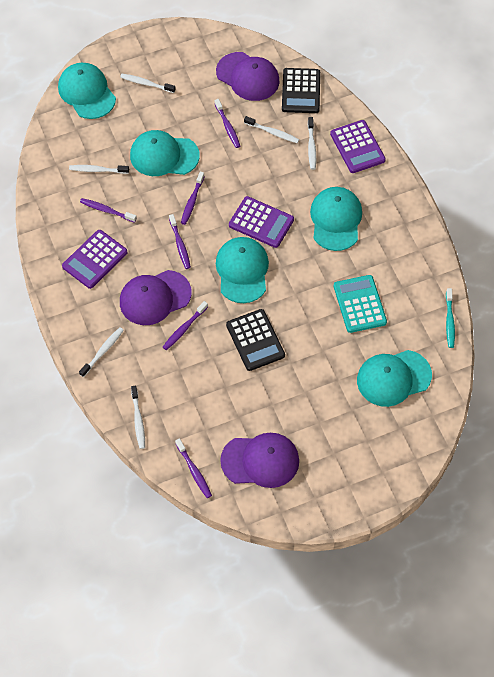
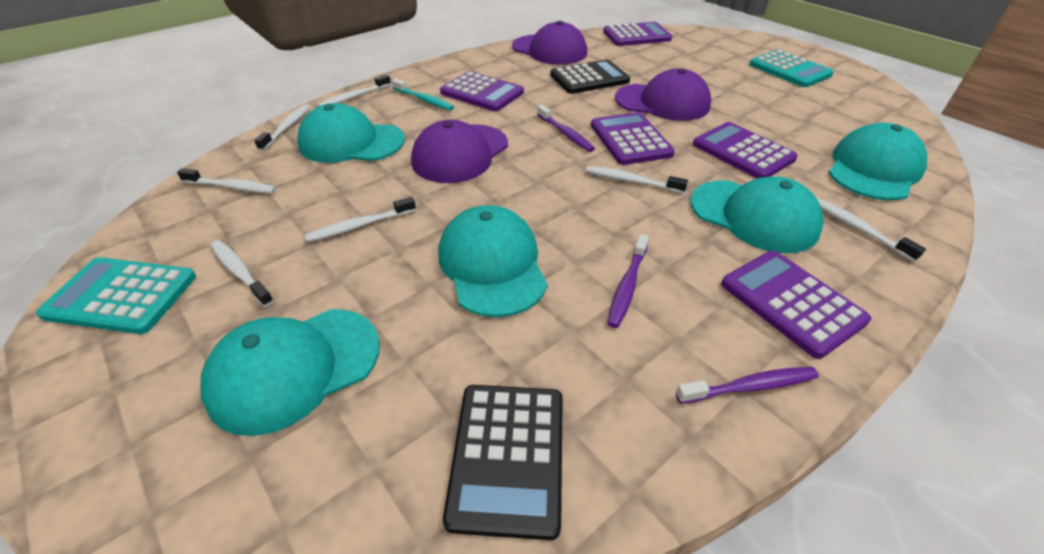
purple calculator: 3 -> 5
purple toothbrush: 6 -> 3
turquoise calculator: 1 -> 2
white toothbrush: 6 -> 7

